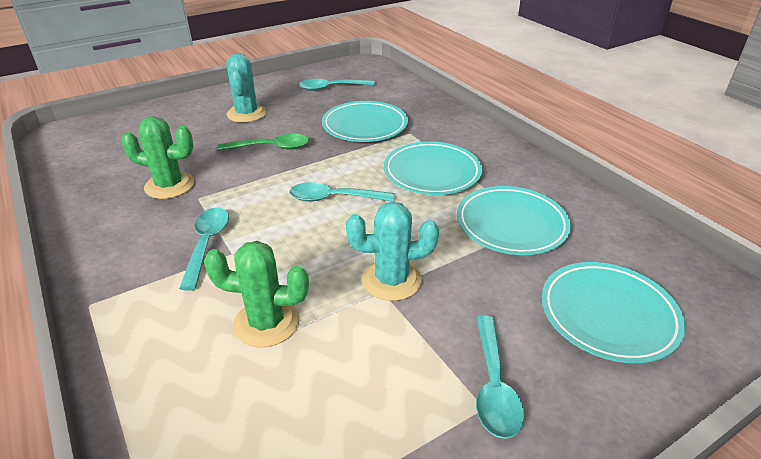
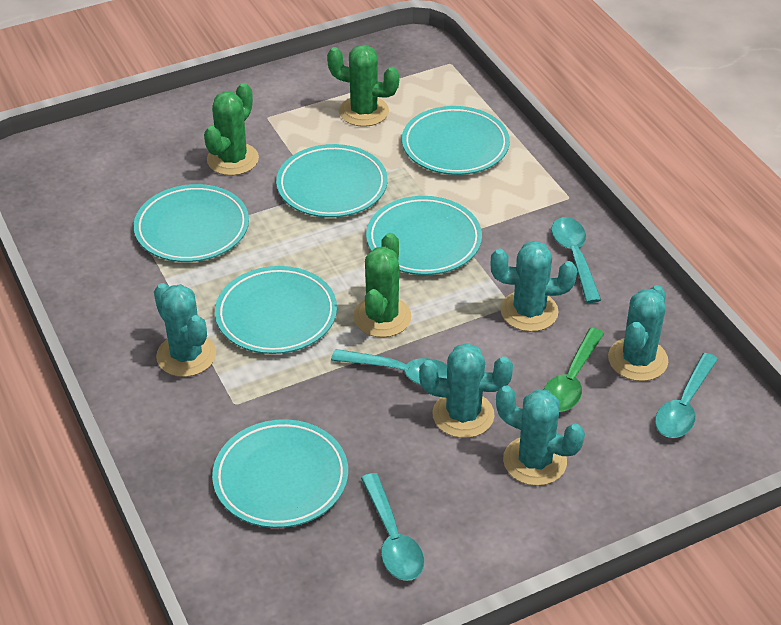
green cactus: 2 -> 3
turquoise cactus: 2 -> 5
turquoise plate: 4 -> 6

